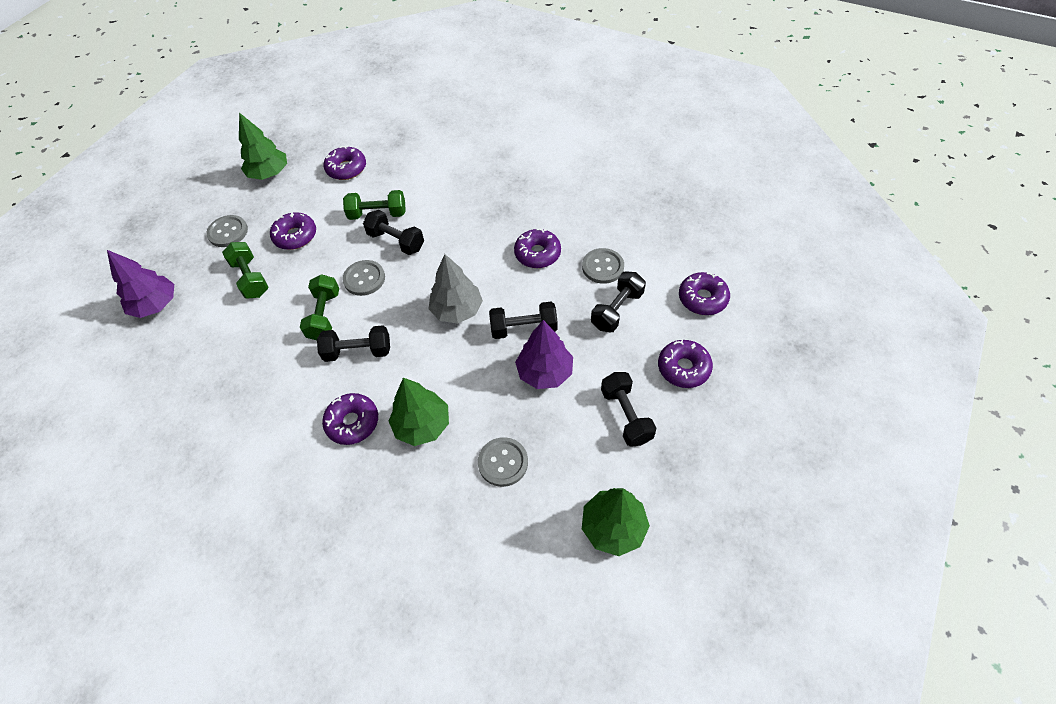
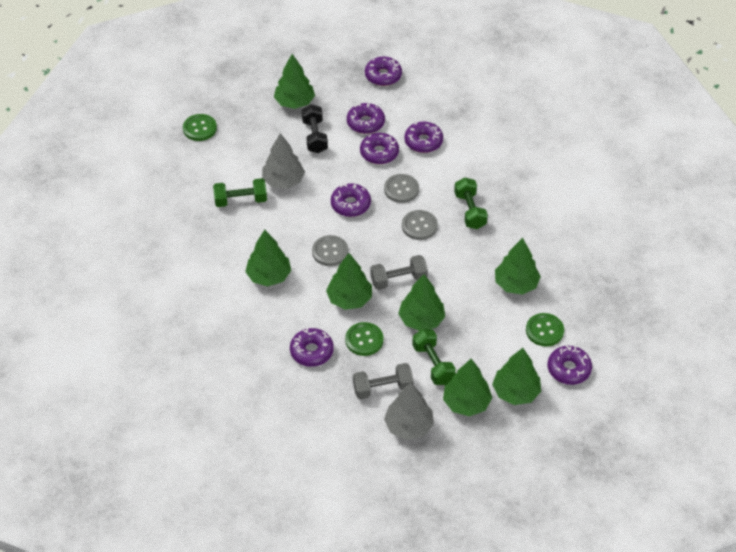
black dumbbell: 5 -> 1
green button: 0 -> 3
green tree: 3 -> 7
grey button: 4 -> 3
grey dumbbell: 0 -> 2
grey tree: 1 -> 2
purple donut: 6 -> 7
purple tree: 2 -> 0

